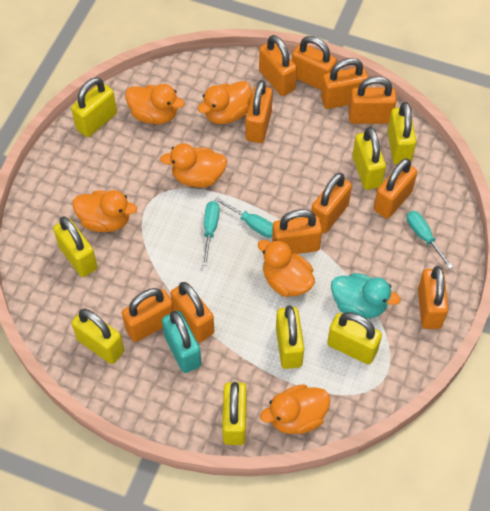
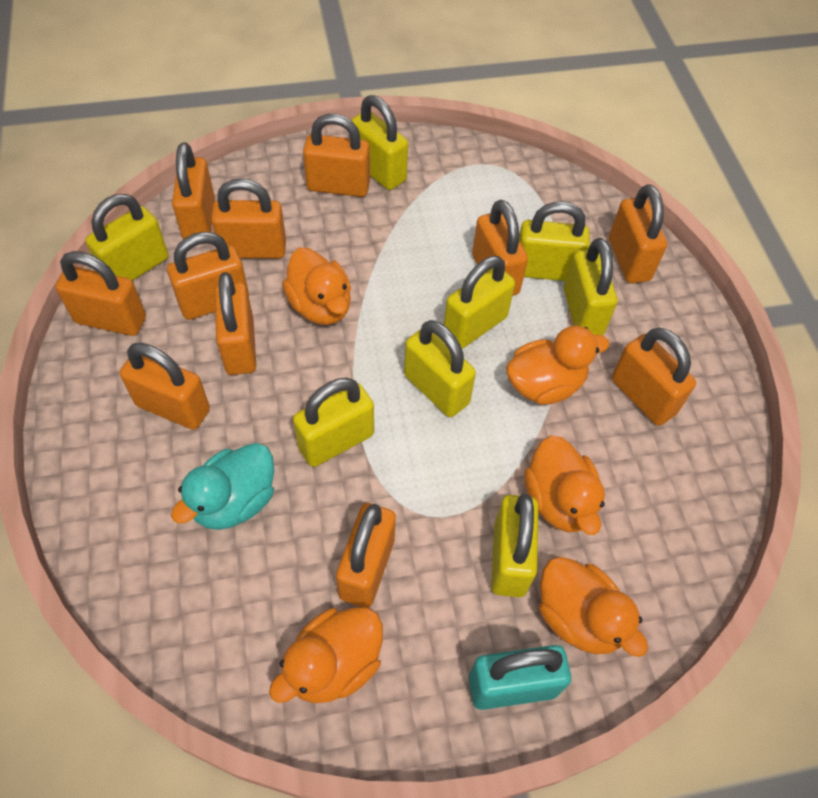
orange duck: 6 -> 5
turquoise screwdriver: 3 -> 0

